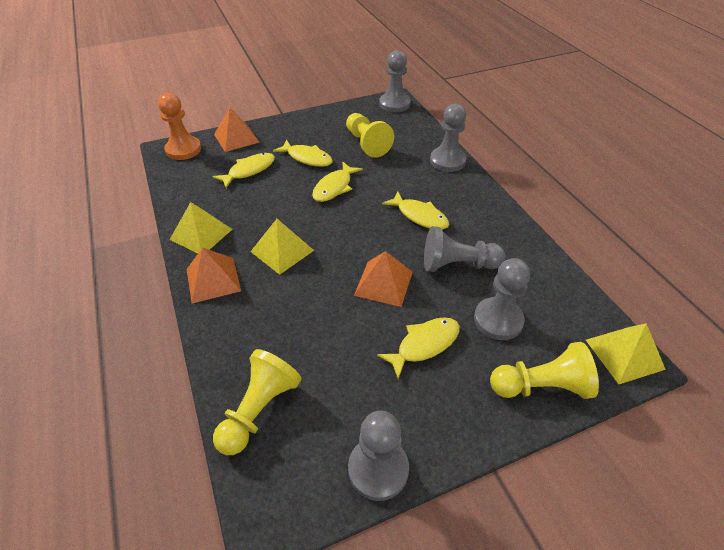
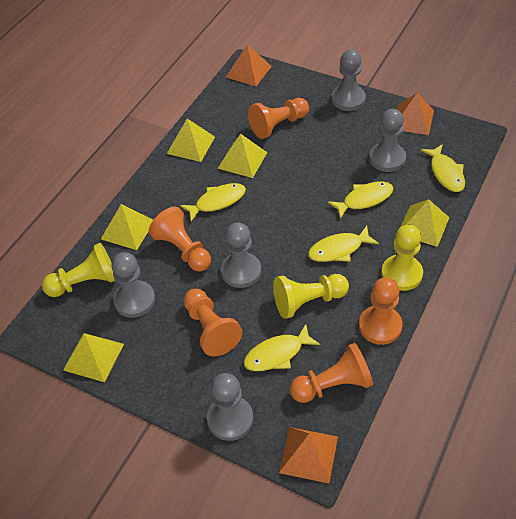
orange pawn: 1 -> 5
yellow pyramid: 3 -> 5

